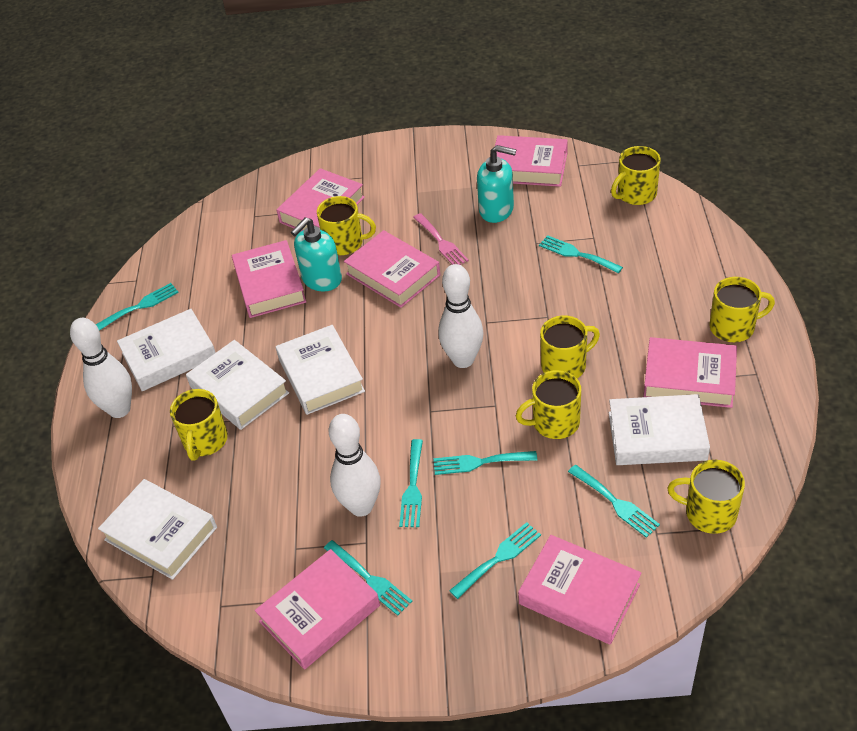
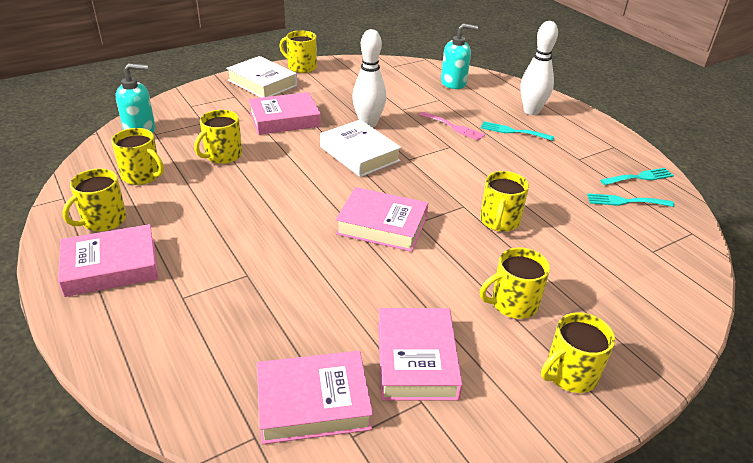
pink book: 7 -> 5
turquoise fork: 7 -> 3
white book: 5 -> 2
white bowling pin: 3 -> 2

